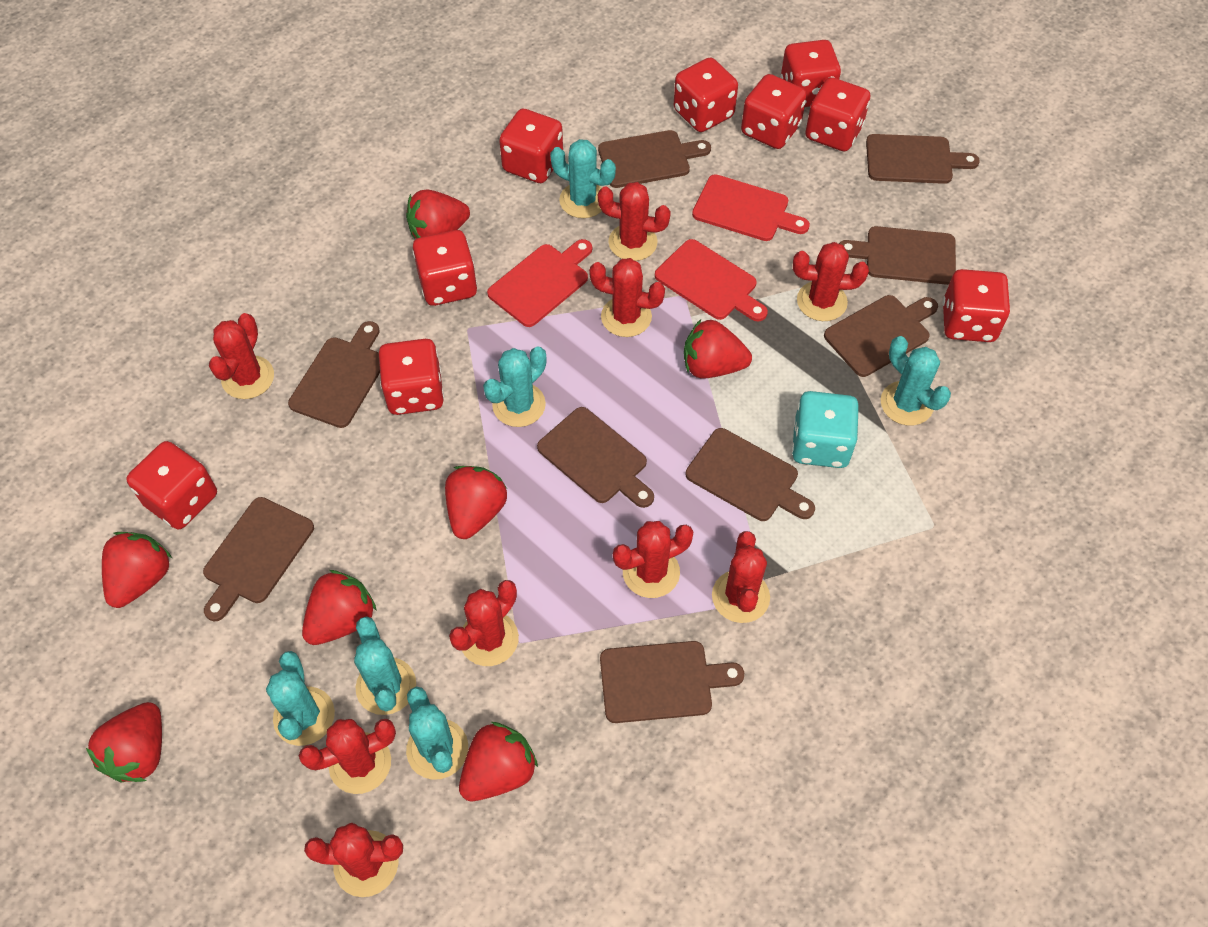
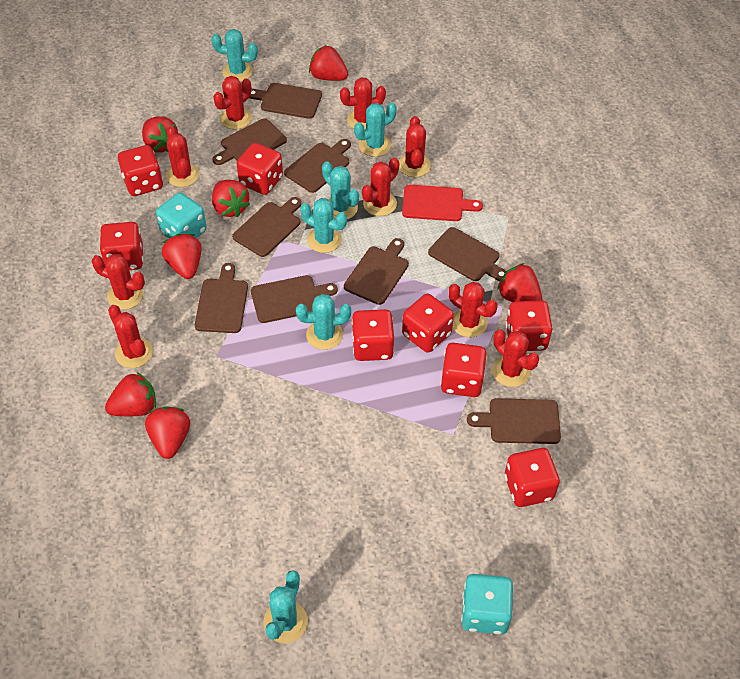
red cutting board: 3 -> 1
red dice: 9 -> 8
turquoise dice: 1 -> 2

